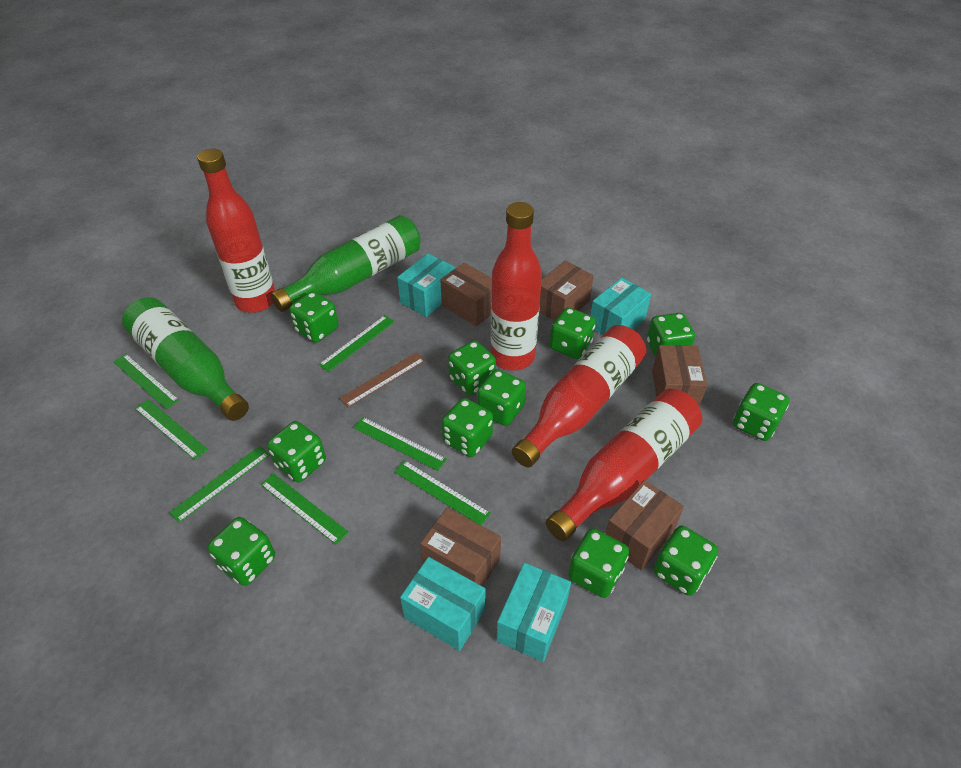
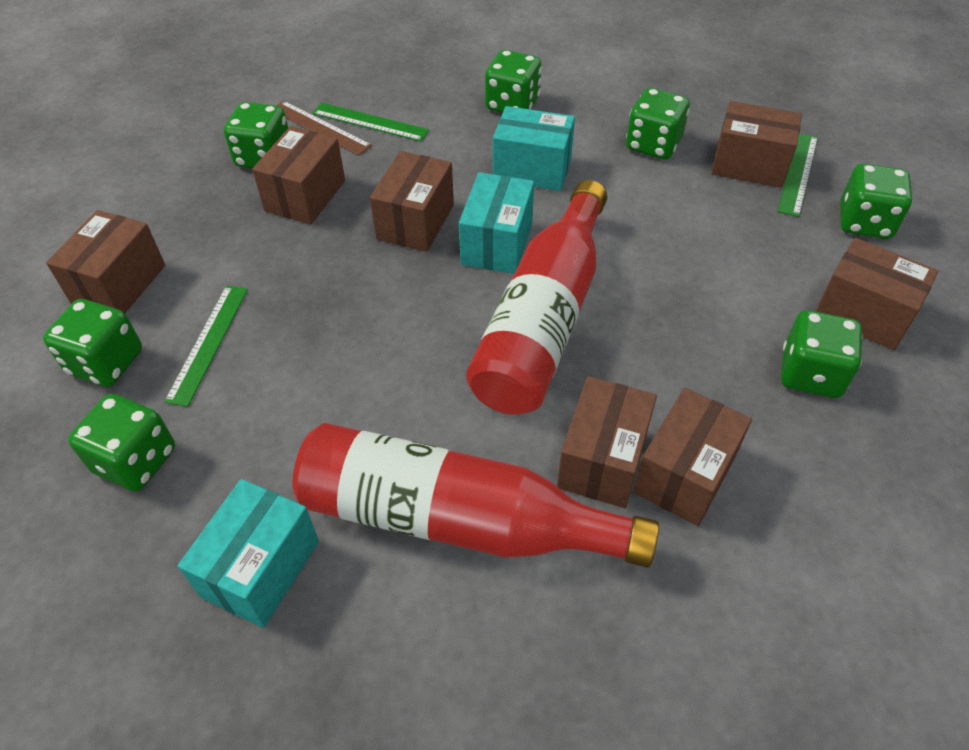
brown box: 5 -> 7
green bottle: 2 -> 0
green dice: 11 -> 7
green ruler: 7 -> 3
red bottle: 4 -> 2
turquoise box: 4 -> 3

